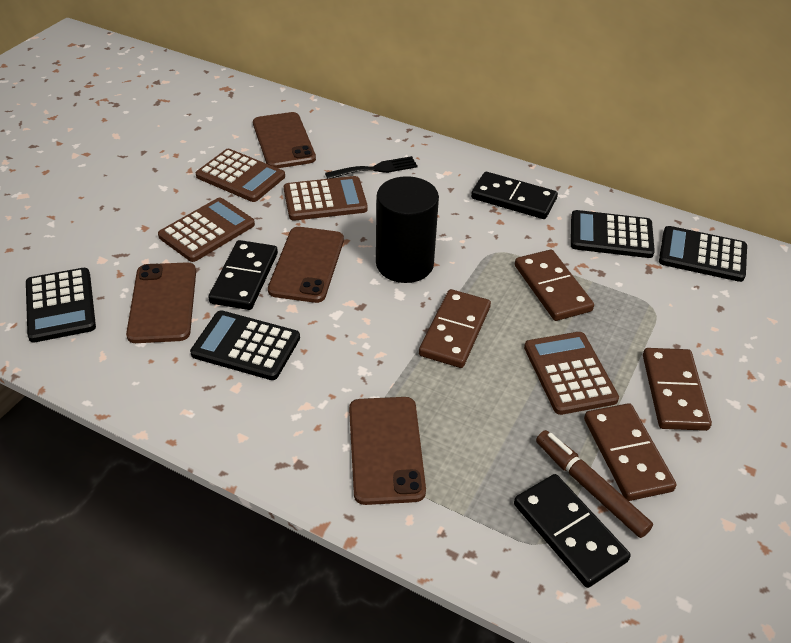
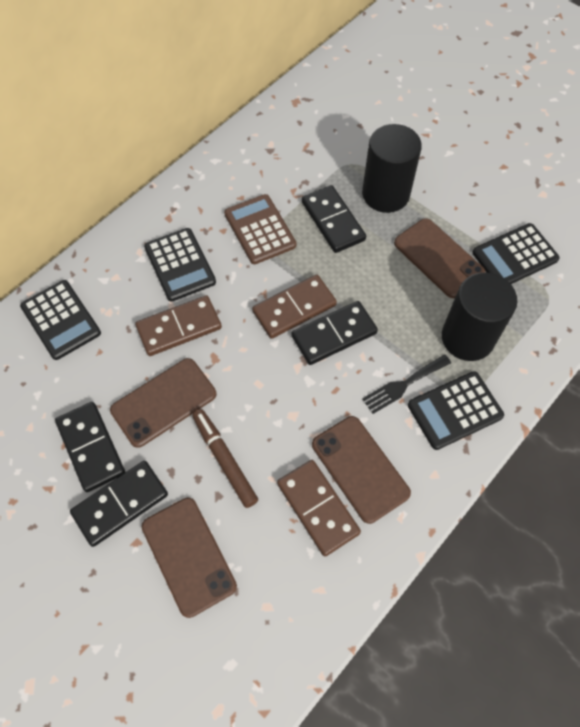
black cylinder: 1 -> 2
black domino: 3 -> 4
brown calculator: 4 -> 1
brown domino: 4 -> 3

